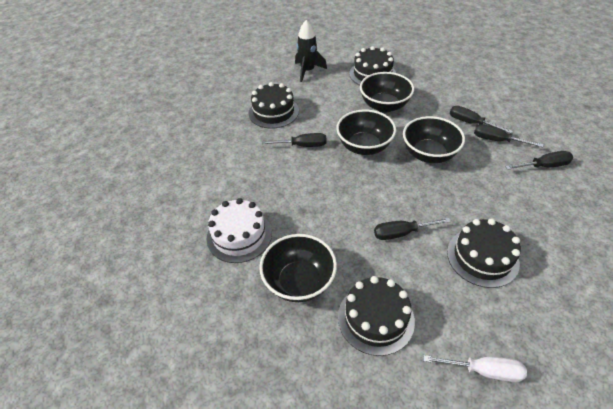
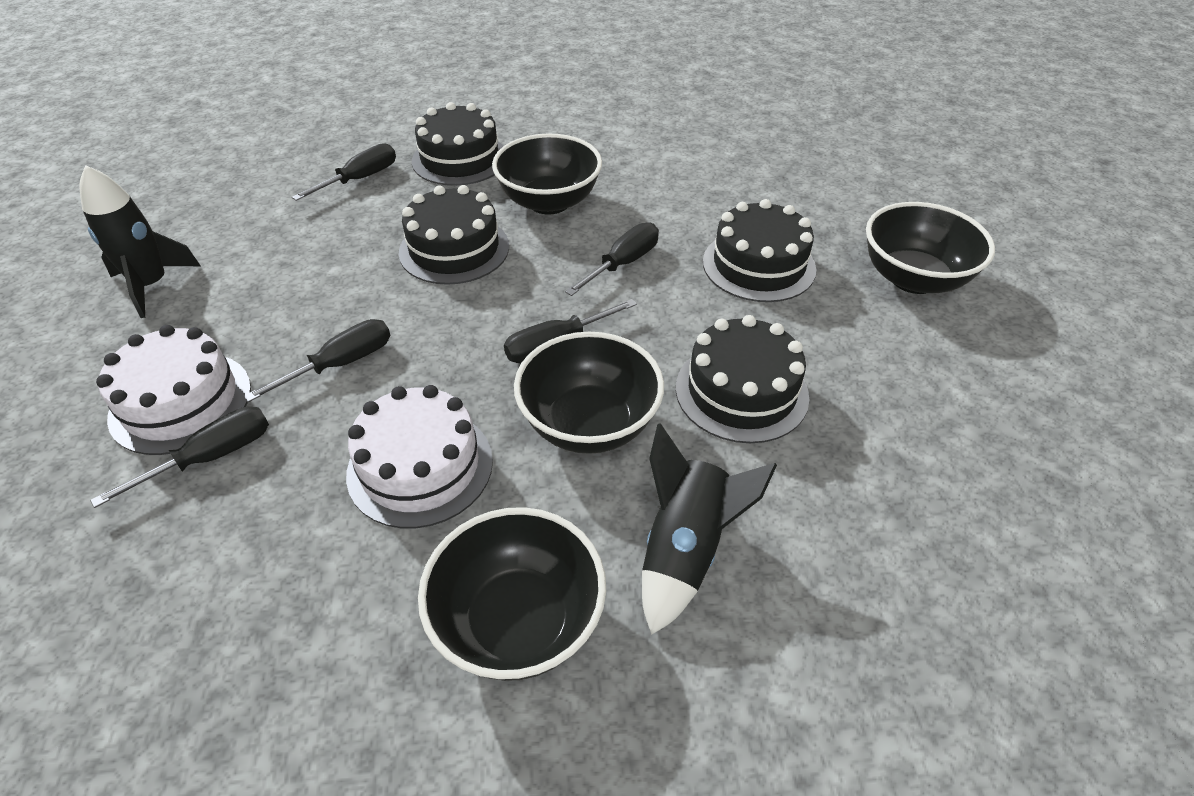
black rocket: 1 -> 2
white cake: 1 -> 2
white screwdriver: 1 -> 0

